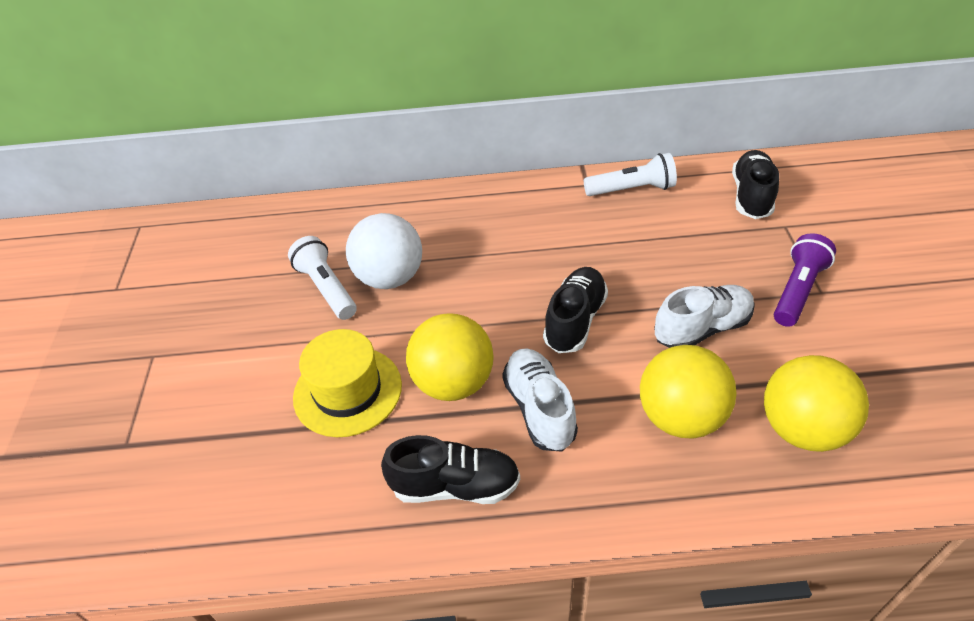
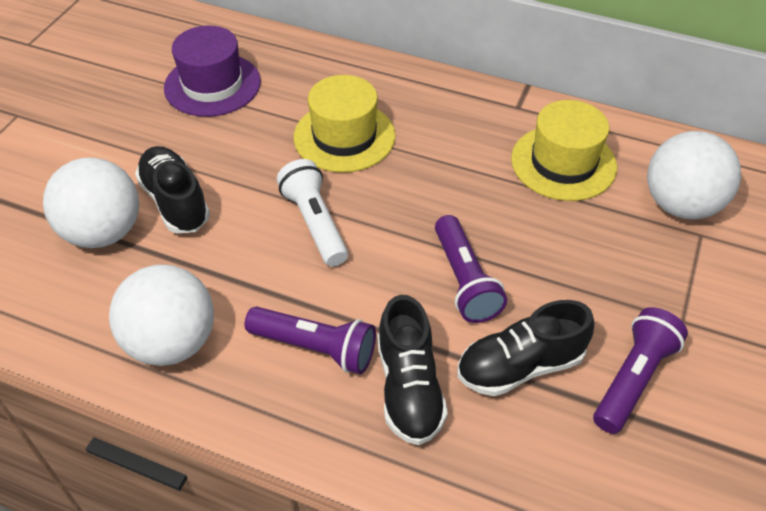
purple flashlight: 1 -> 3
purple hat: 0 -> 1
white ball: 1 -> 3
white flashlight: 2 -> 1
white shoe: 2 -> 0
yellow ball: 3 -> 0
yellow hat: 1 -> 2

